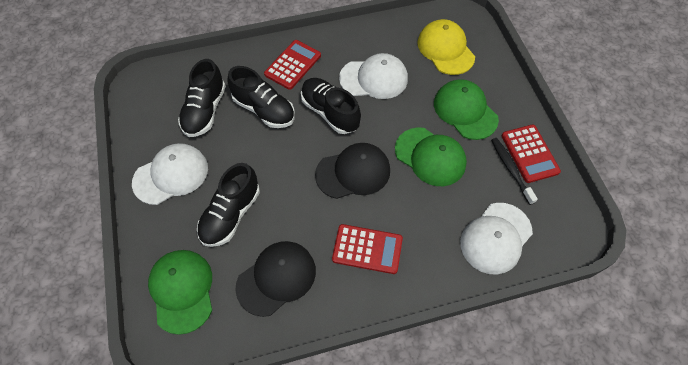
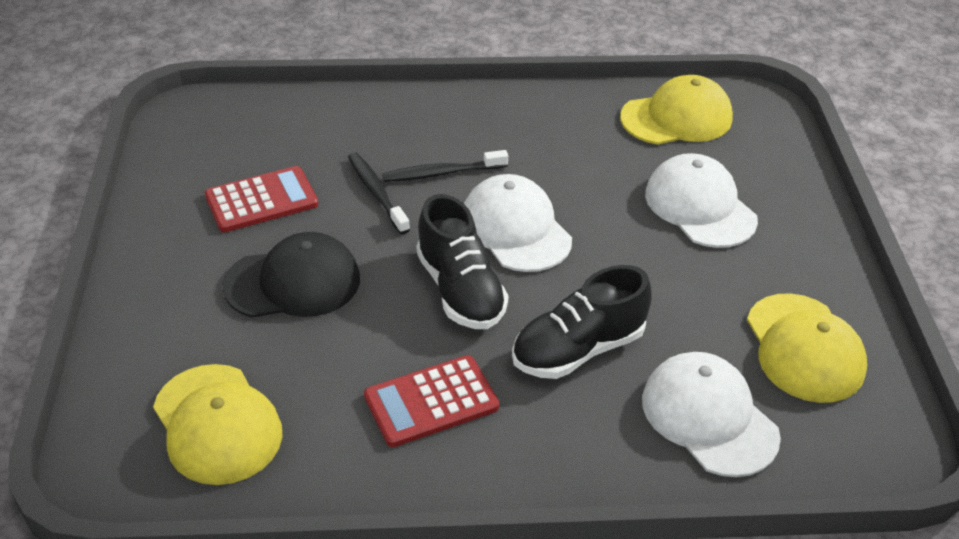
black cap: 2 -> 1
black shoe: 4 -> 2
black toothbrush: 1 -> 2
green cap: 3 -> 0
red calculator: 3 -> 2
yellow cap: 1 -> 3

